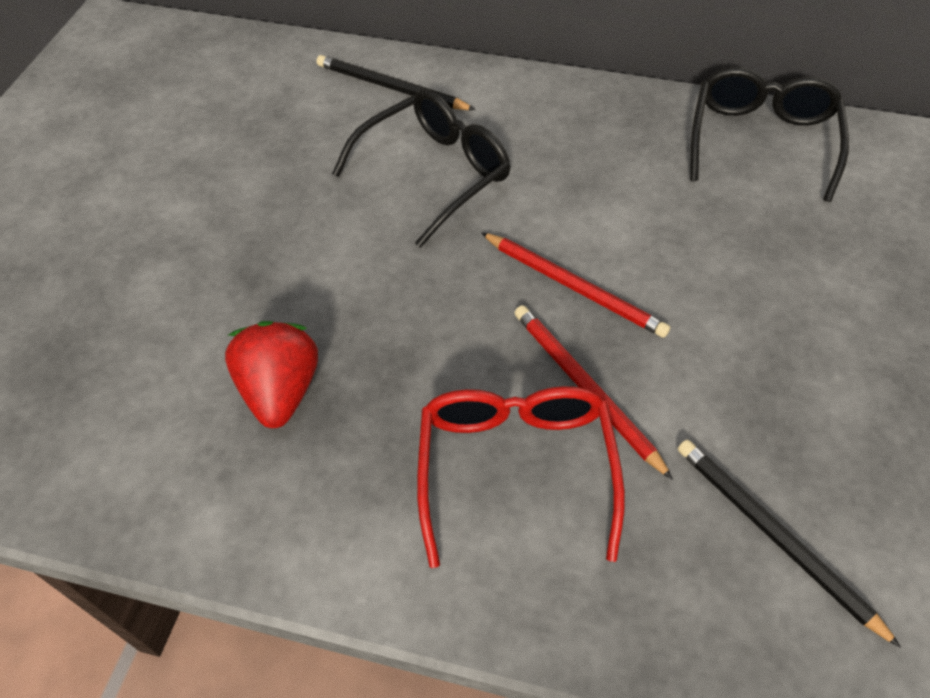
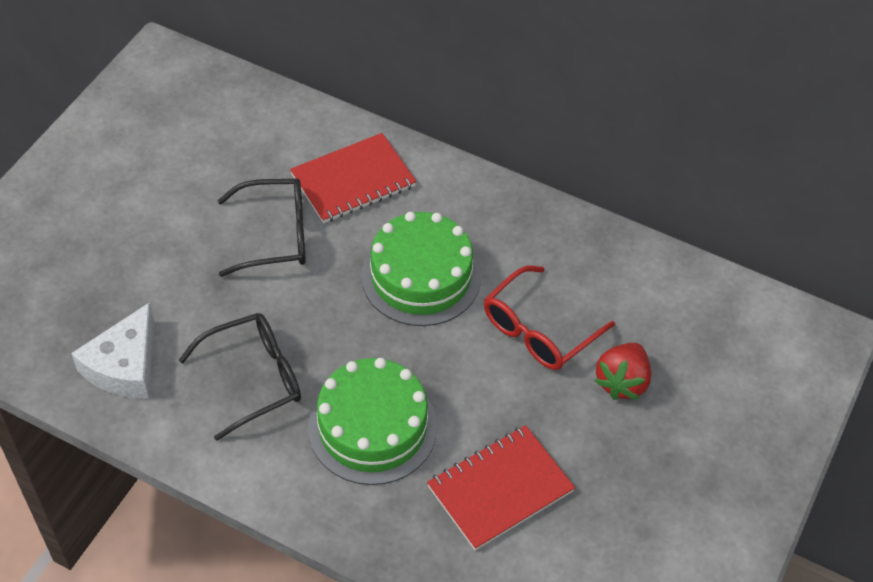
black pencil: 2 -> 0
green cake: 0 -> 2
red notebook: 0 -> 2
red pencil: 2 -> 0
white cheese: 0 -> 1

